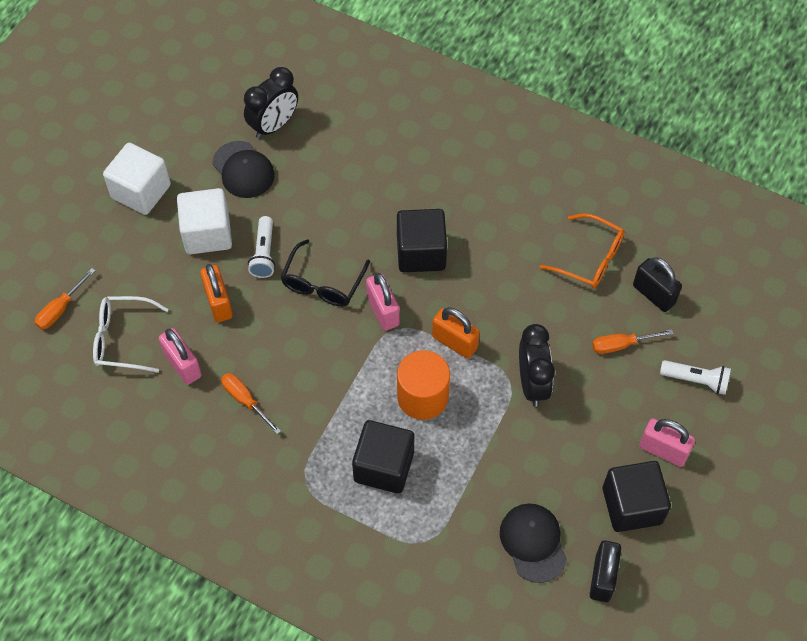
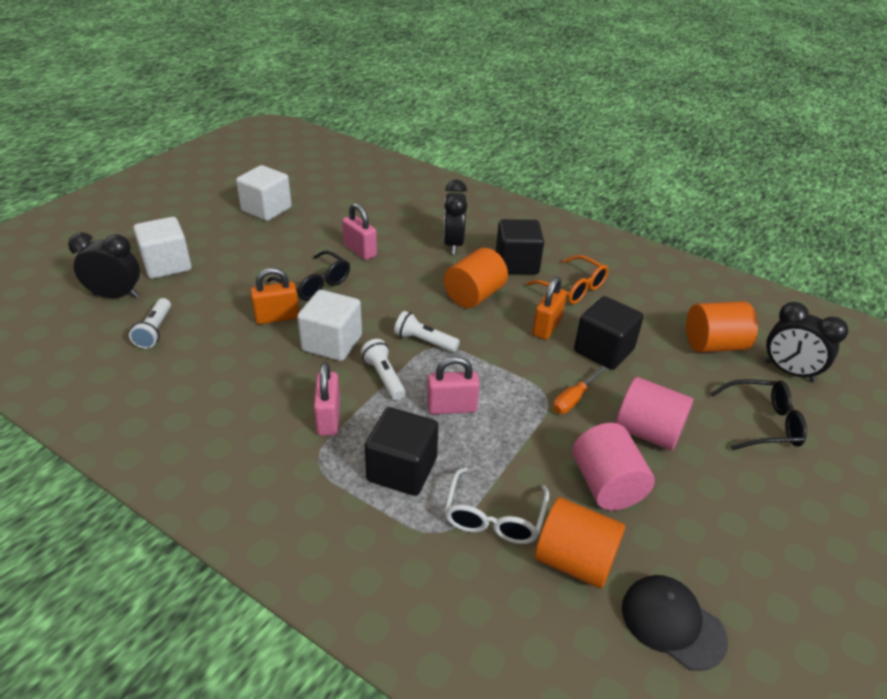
black cap: 2 -> 1
black clock: 2 -> 3
black glasses: 1 -> 2
black padlock: 2 -> 0
orange cylinder: 1 -> 3
orange screwdriver: 3 -> 1
pink cylinder: 0 -> 2
white cube: 2 -> 3
white flashlight: 2 -> 3

